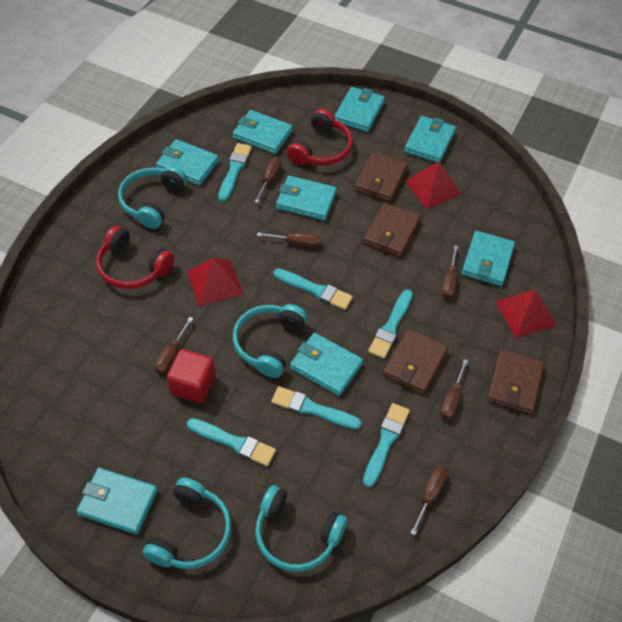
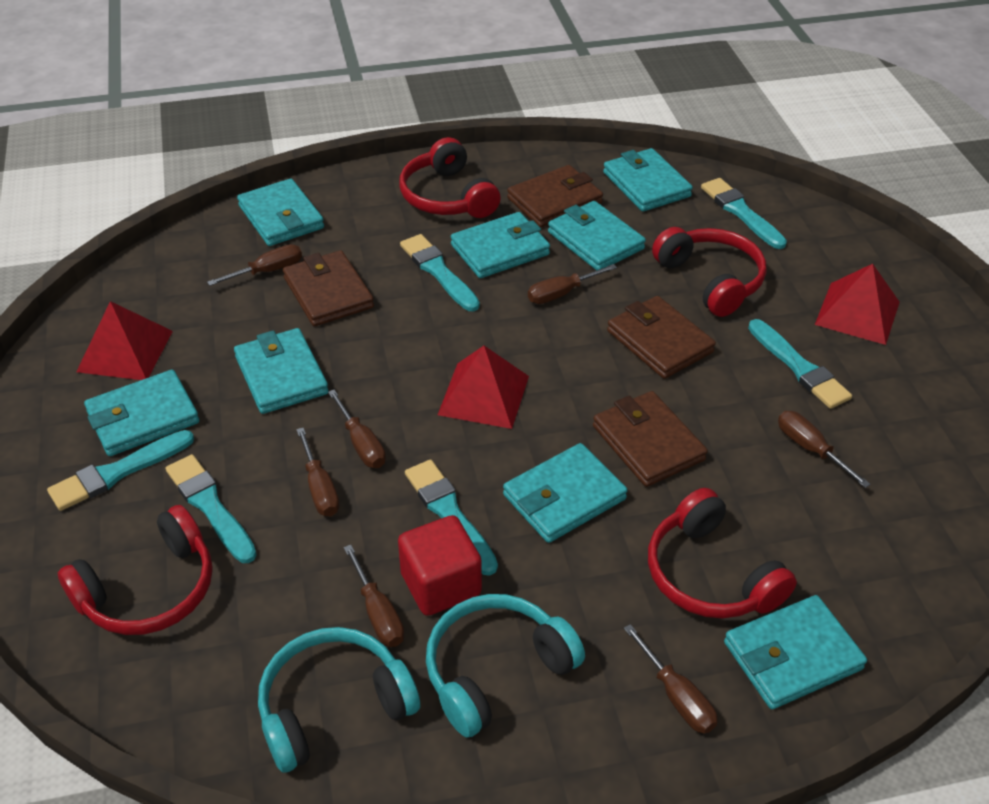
brown screwdriver: 6 -> 7
red headphones: 2 -> 4
turquoise headphones: 4 -> 2

